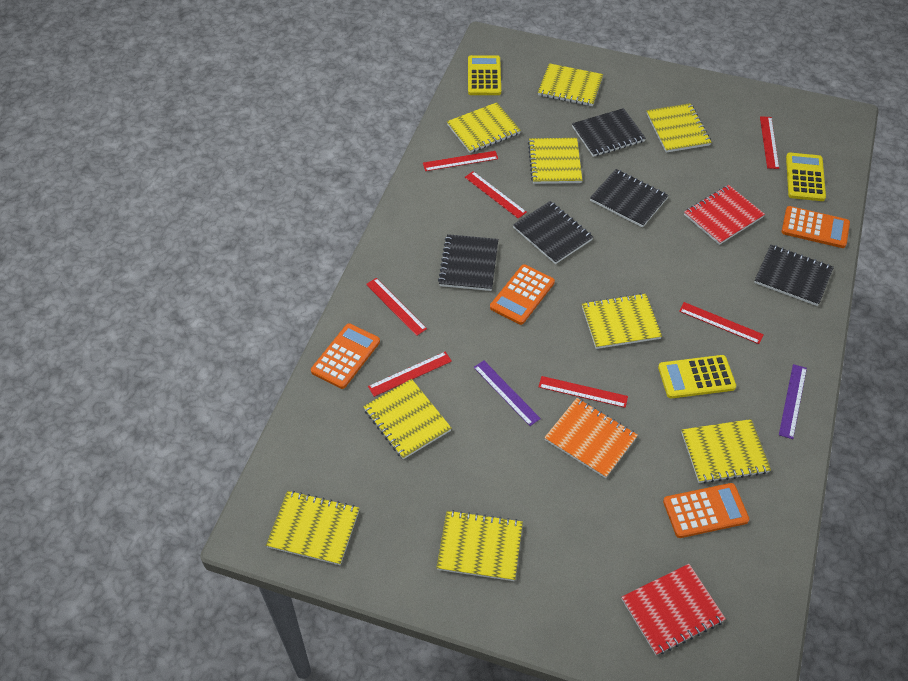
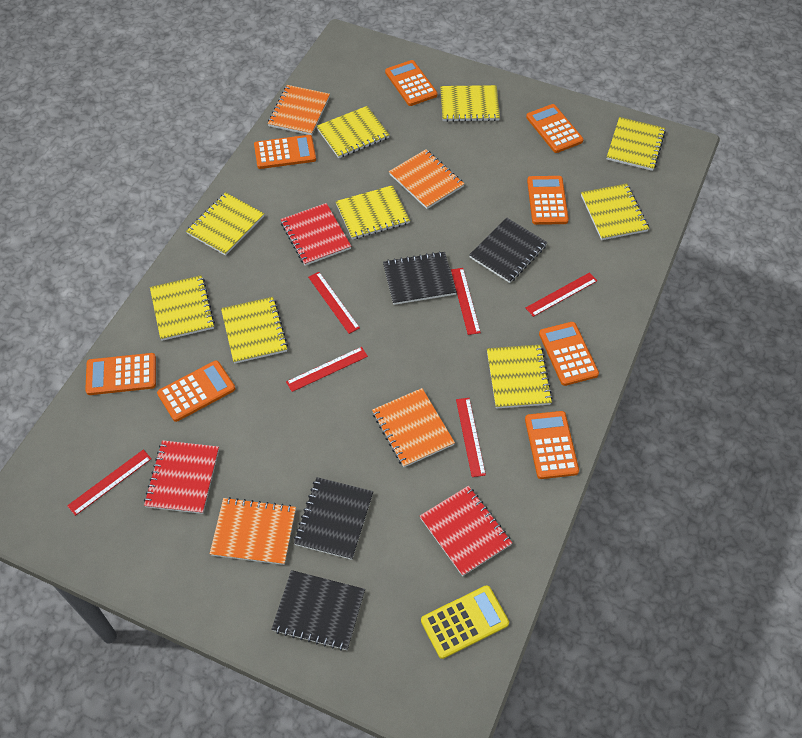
black notebook: 5 -> 4
orange calculator: 4 -> 8
orange notebook: 1 -> 4
purple ruler: 2 -> 0
red notebook: 2 -> 3
red ruler: 7 -> 6
yellow calculator: 3 -> 1

